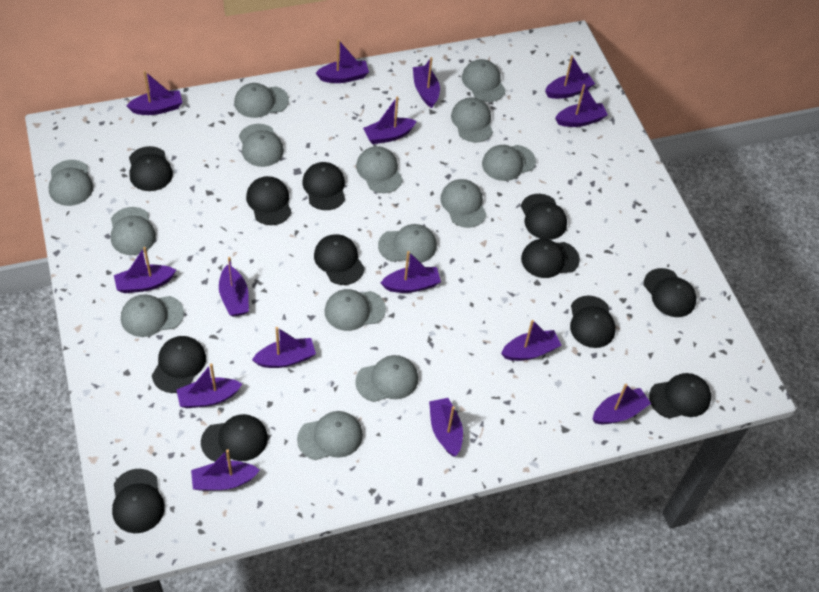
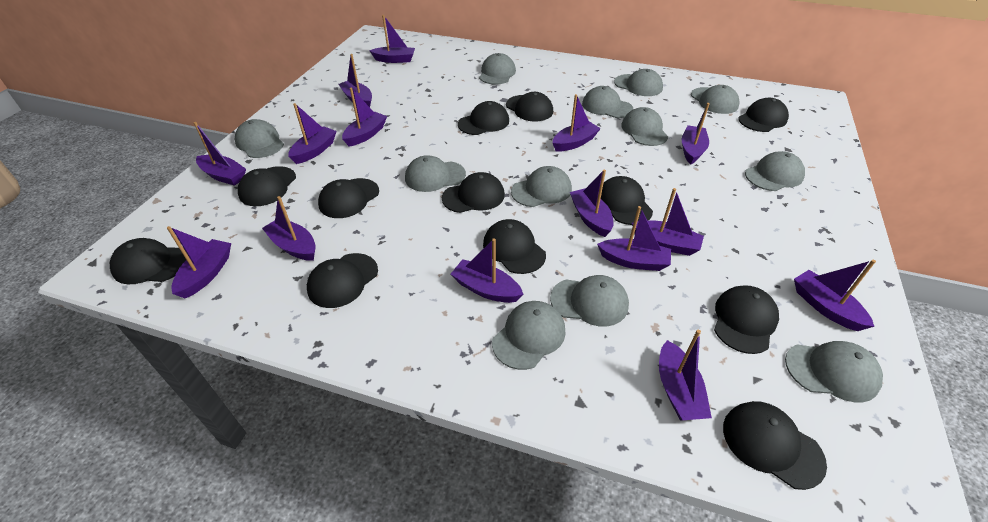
grey cap: 14 -> 12

